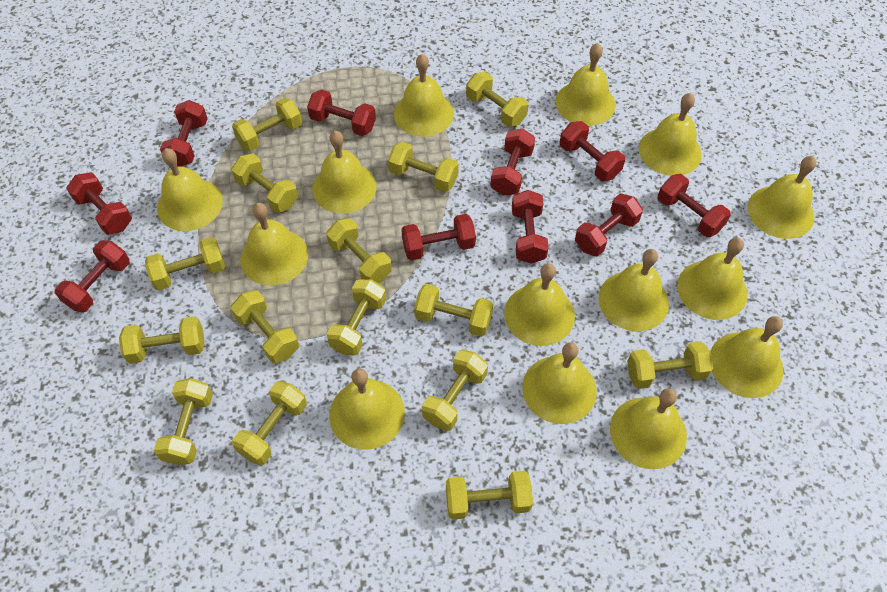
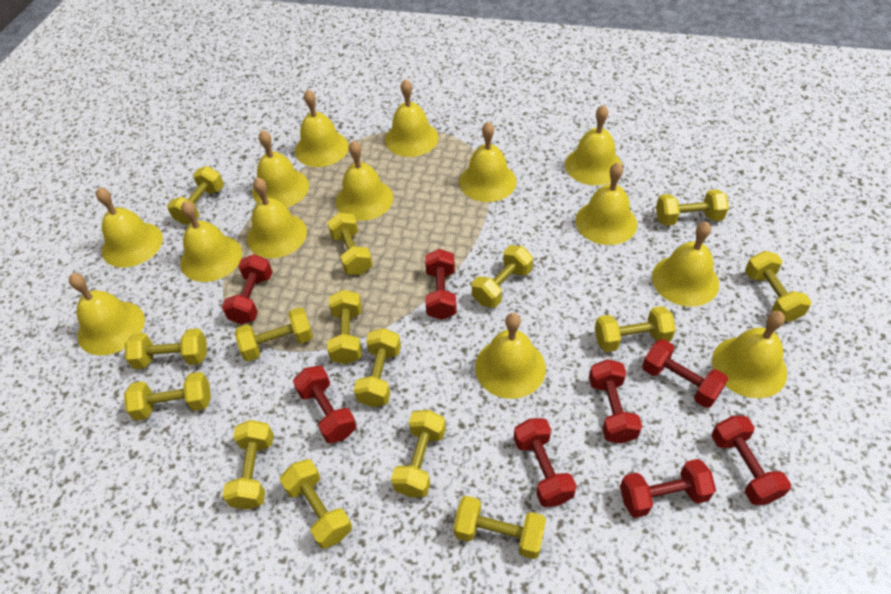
red dumbbell: 10 -> 8

